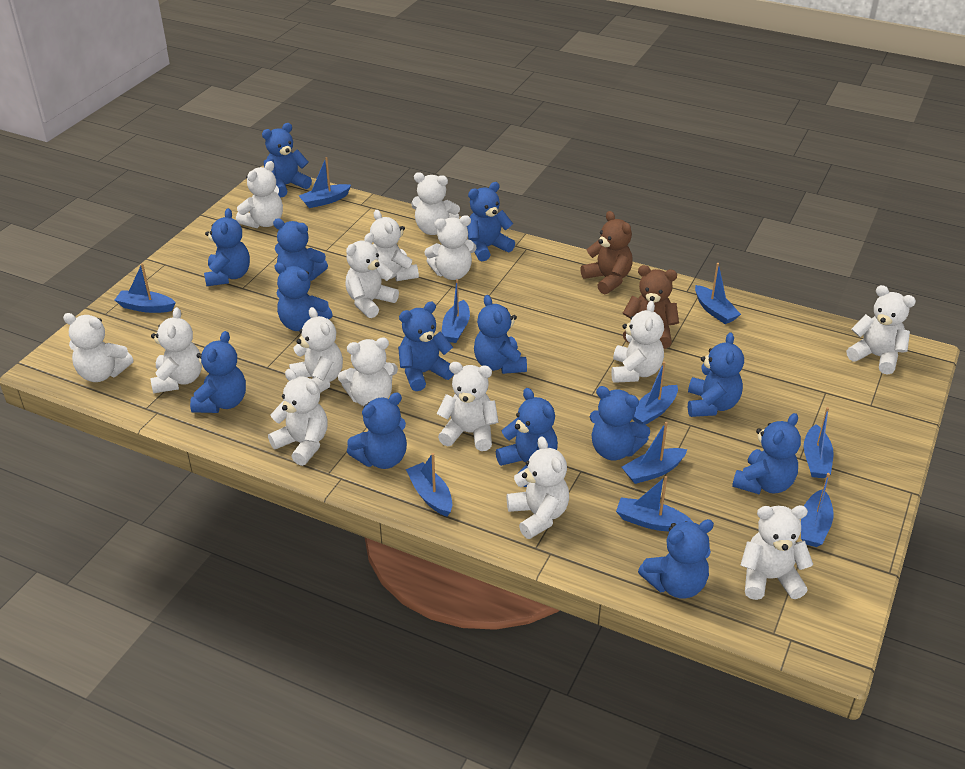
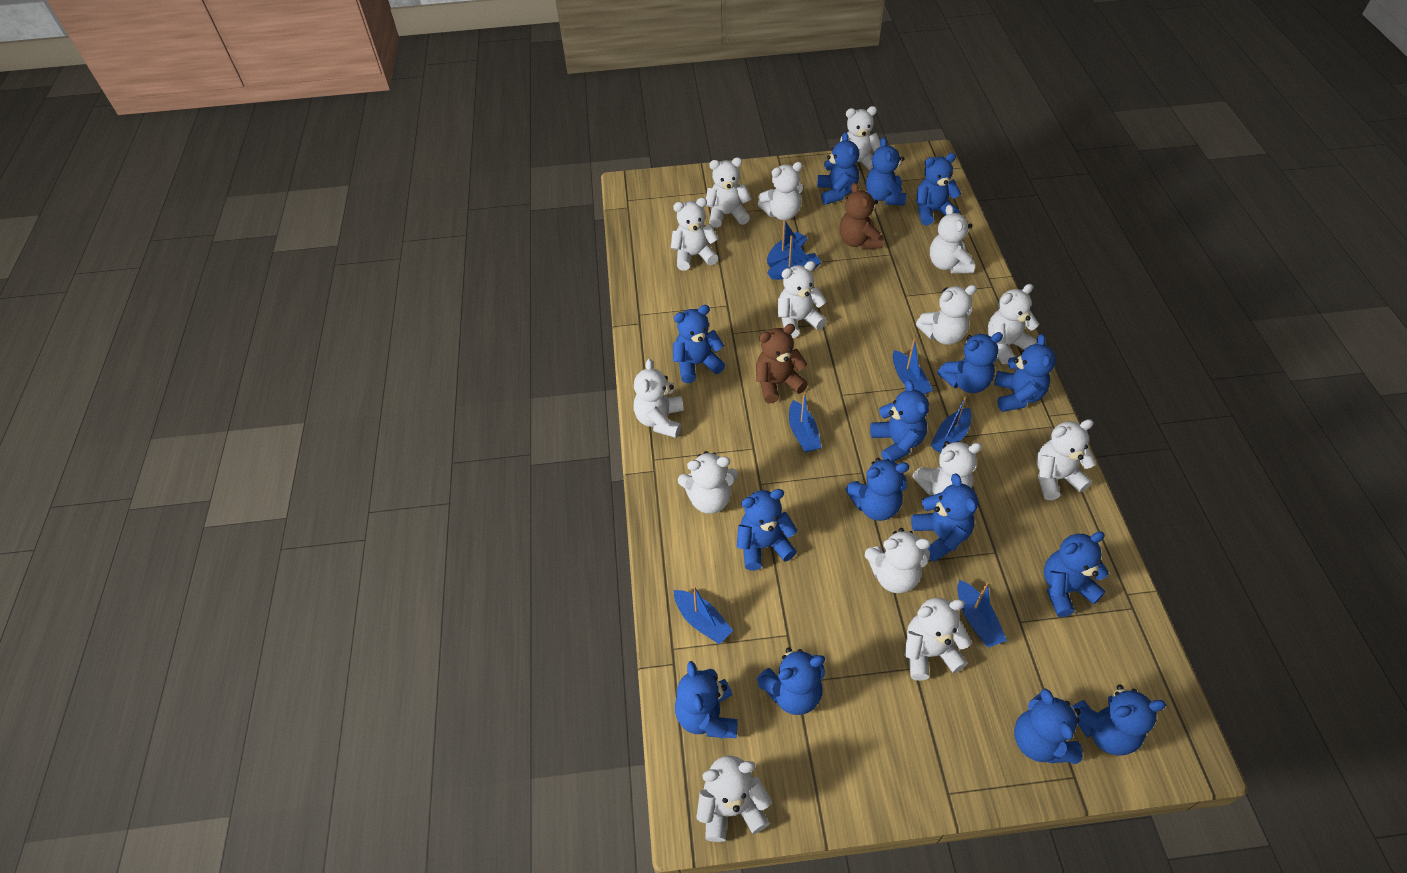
blue boat: 10 -> 7
blue teddy bear: 14 -> 15

